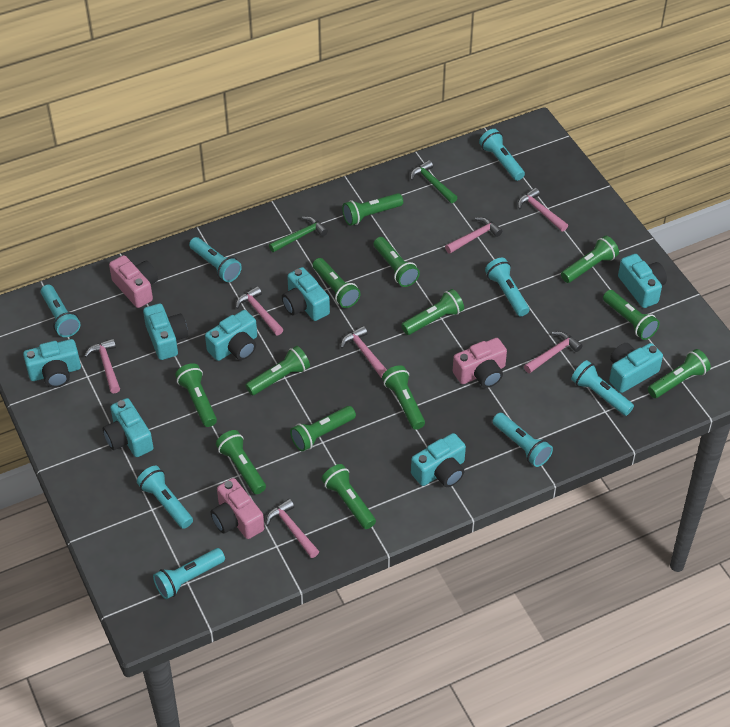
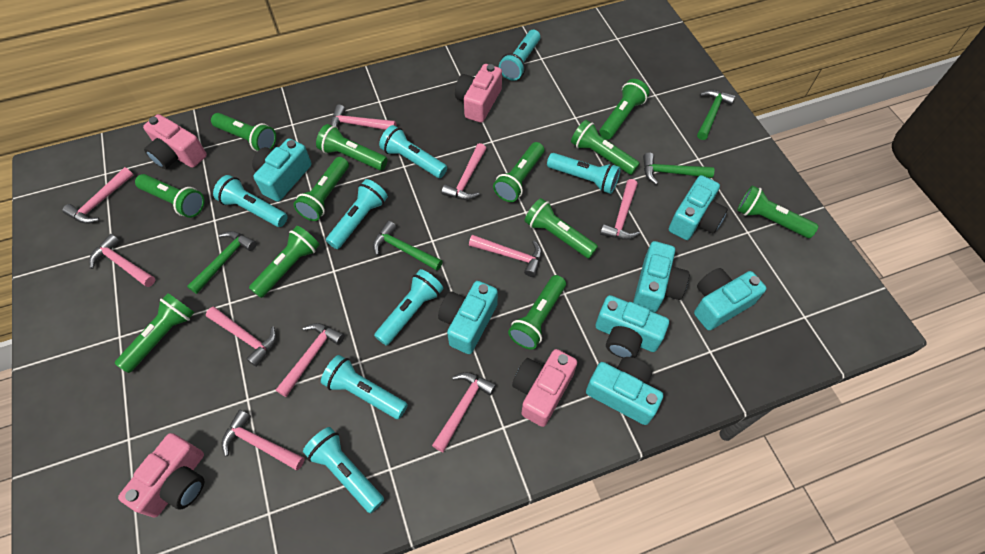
green flashlight: 13 -> 12
green hammer: 2 -> 4
pink camera: 3 -> 4
pink hammer: 7 -> 10
turquoise camera: 8 -> 7

